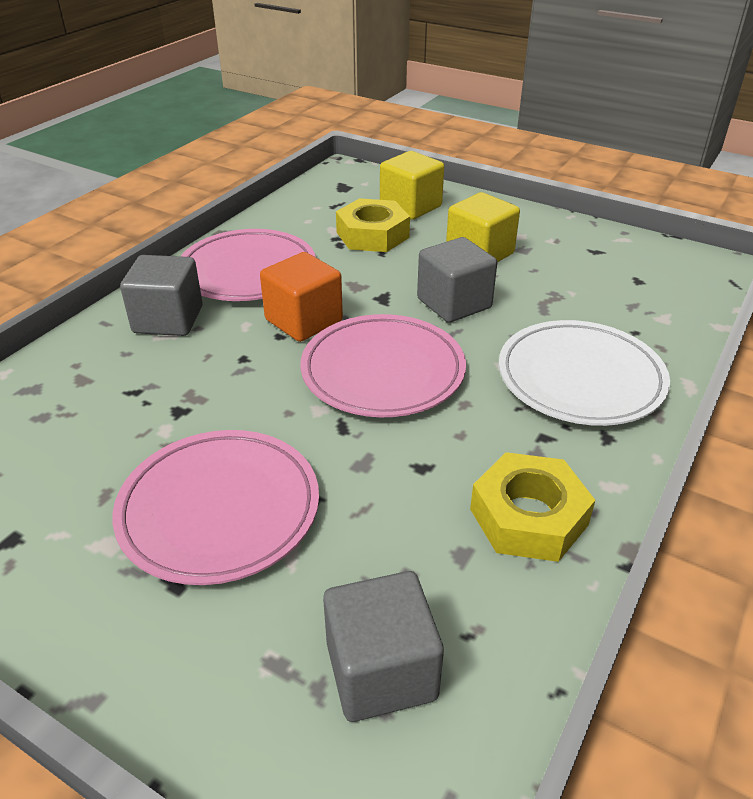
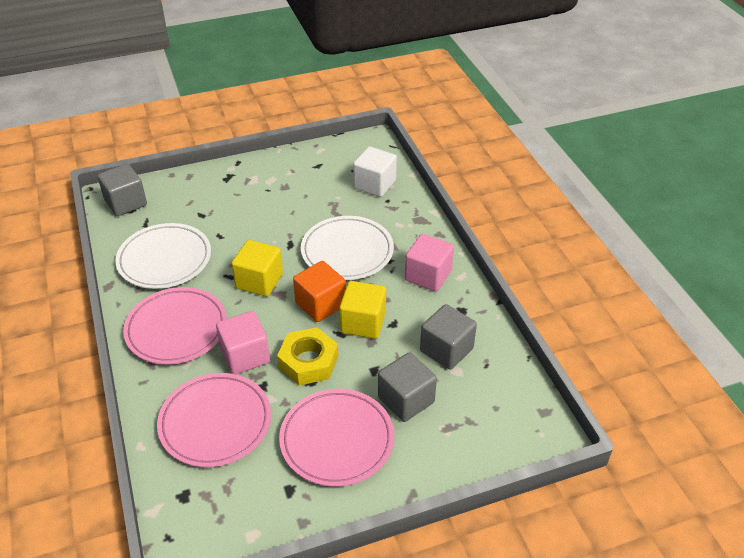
pink cube: 0 -> 2
white cube: 0 -> 1
white plate: 1 -> 2
yellow nut: 2 -> 1

